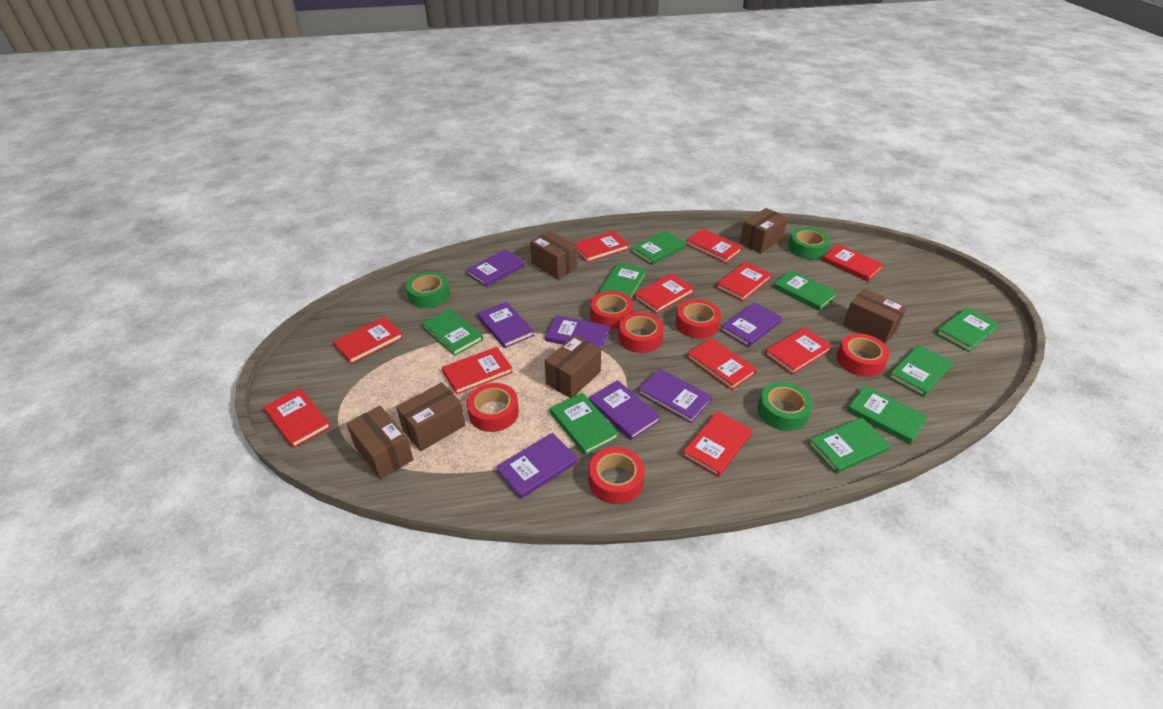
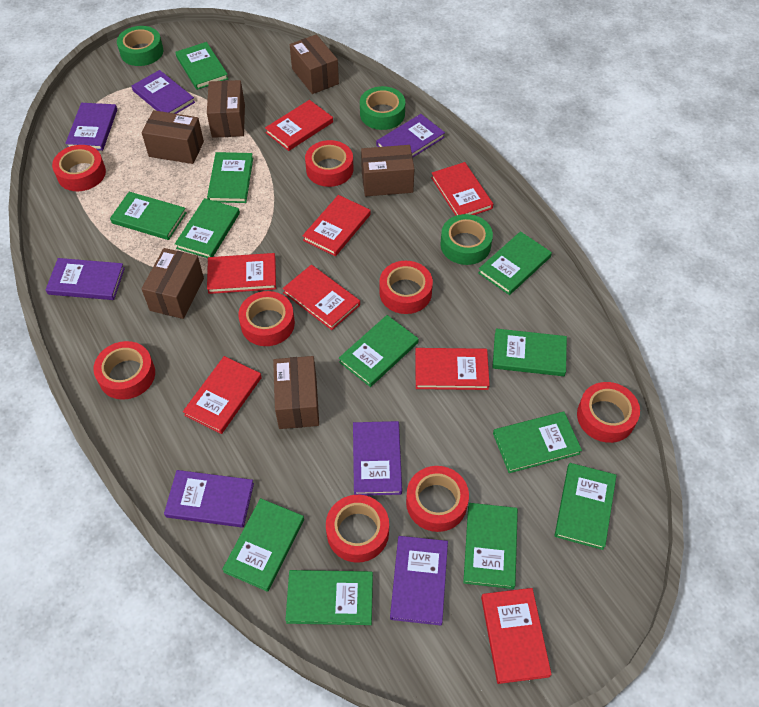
green book: 9 -> 12
red book: 11 -> 8
red tape: 6 -> 8

